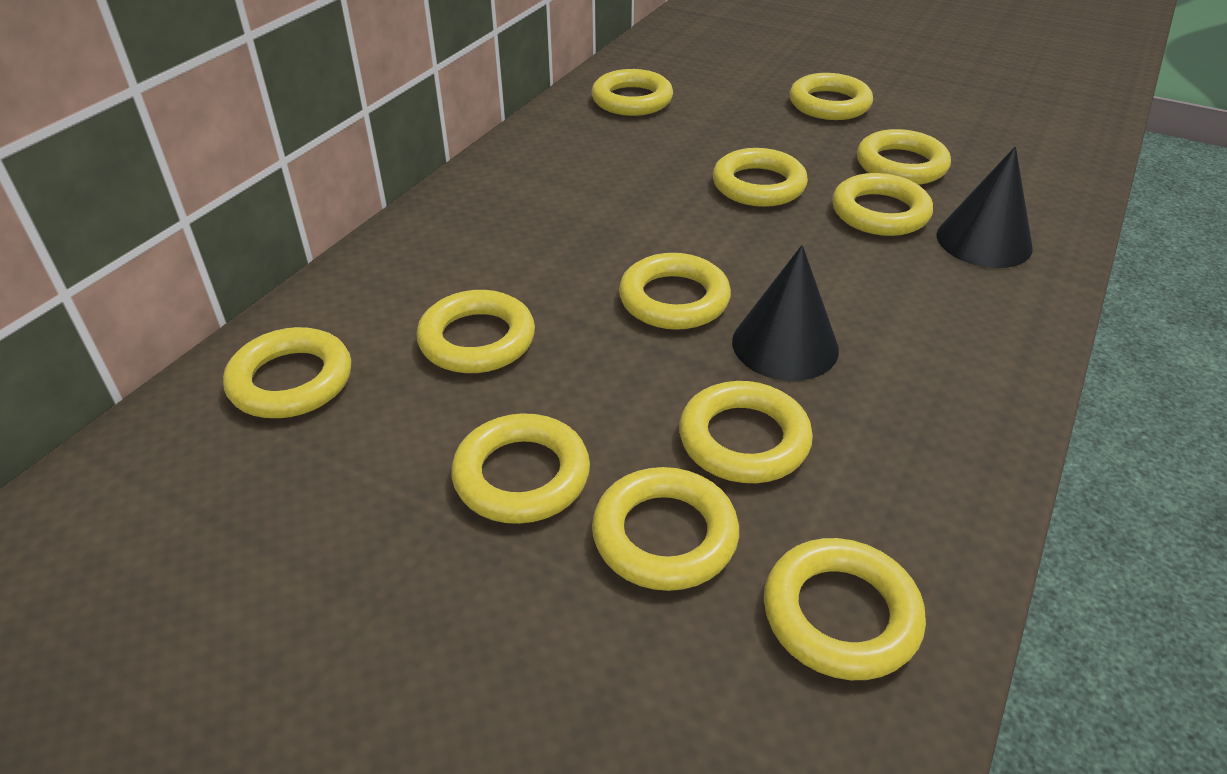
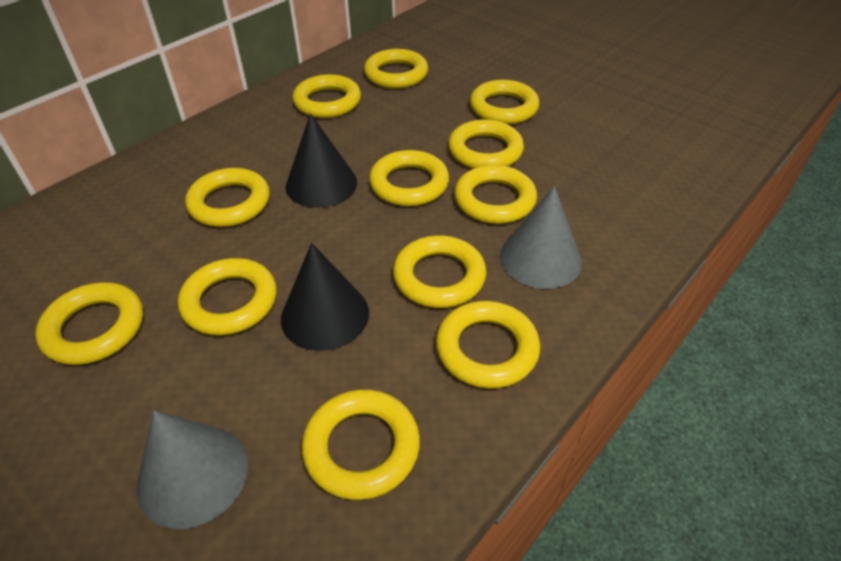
grey cone: 0 -> 2

